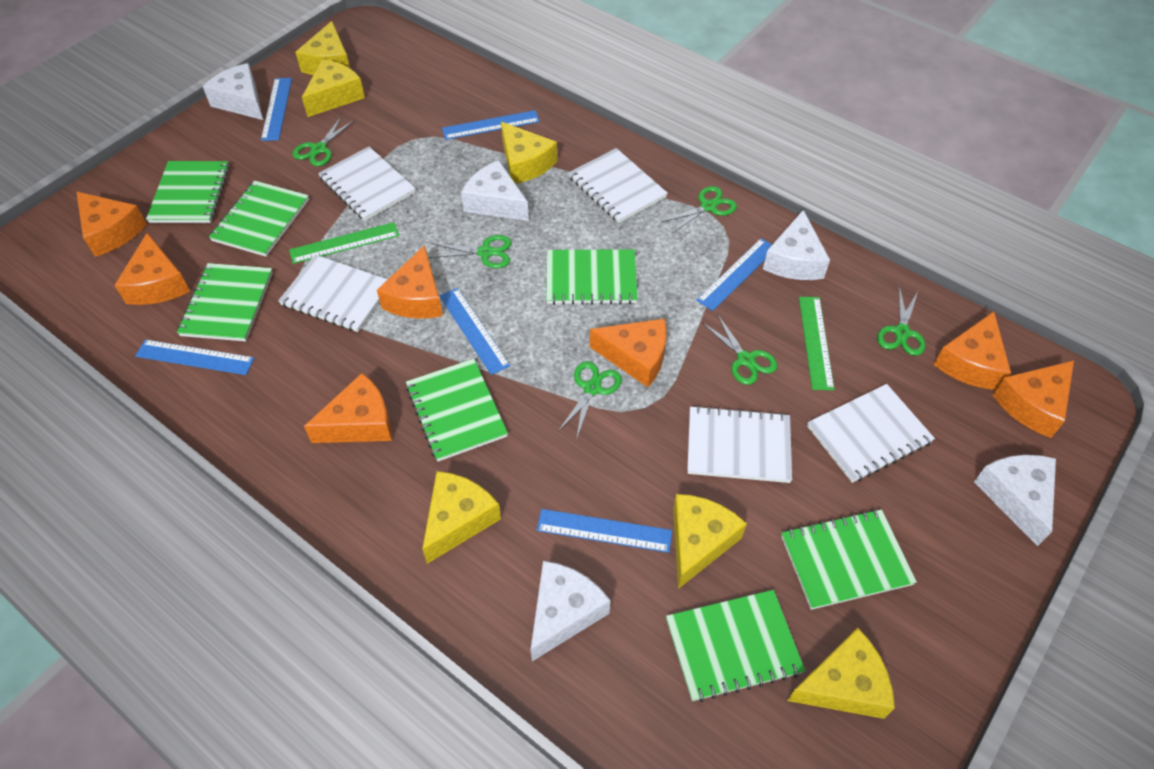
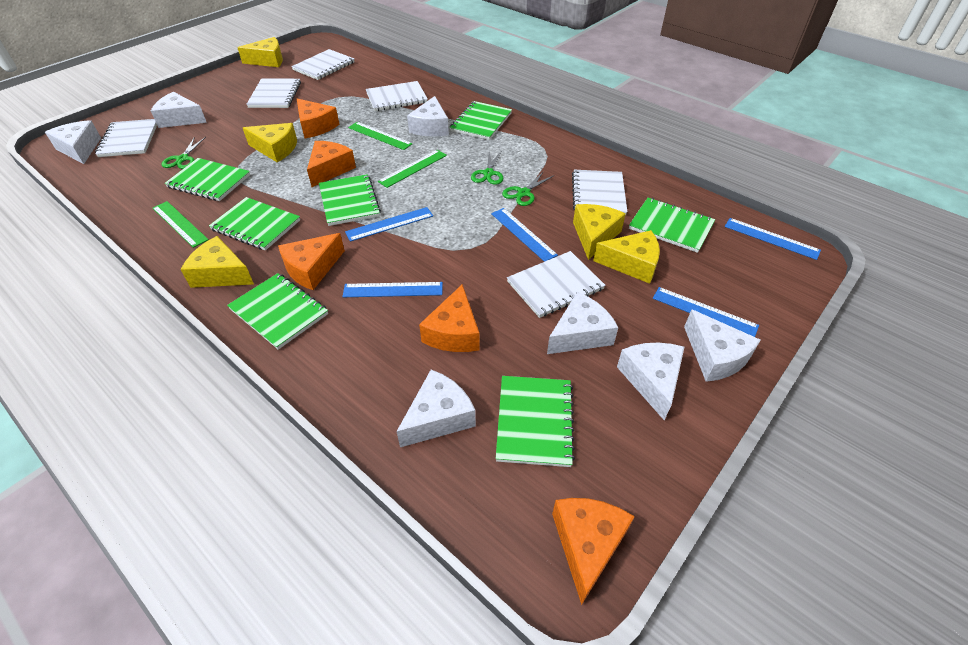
blue ruler: 6 -> 5
green ruler: 2 -> 3
green scissors: 6 -> 3
orange cheese: 7 -> 5
white cheese: 5 -> 7
white notebook: 5 -> 6
yellow cheese: 6 -> 5

